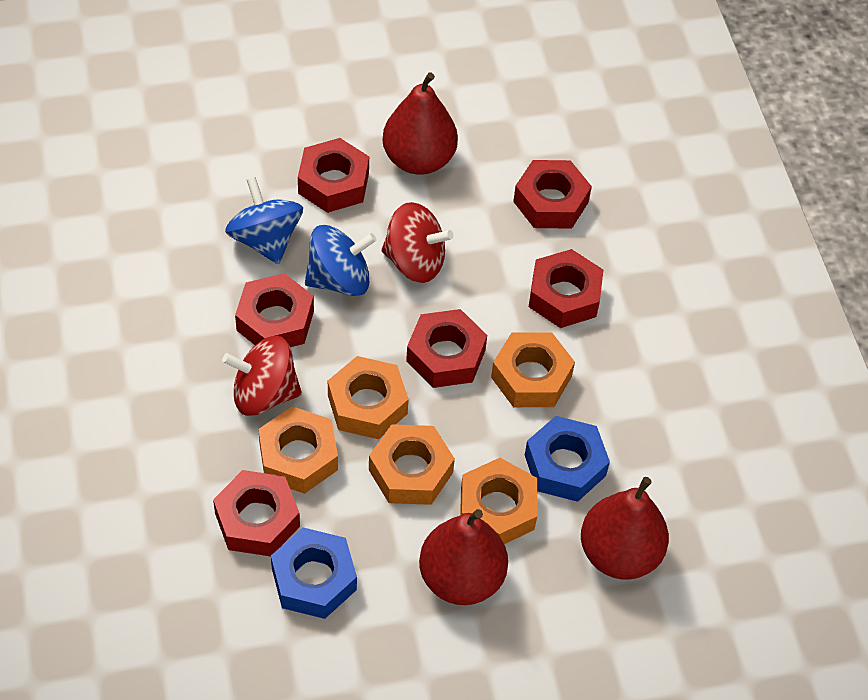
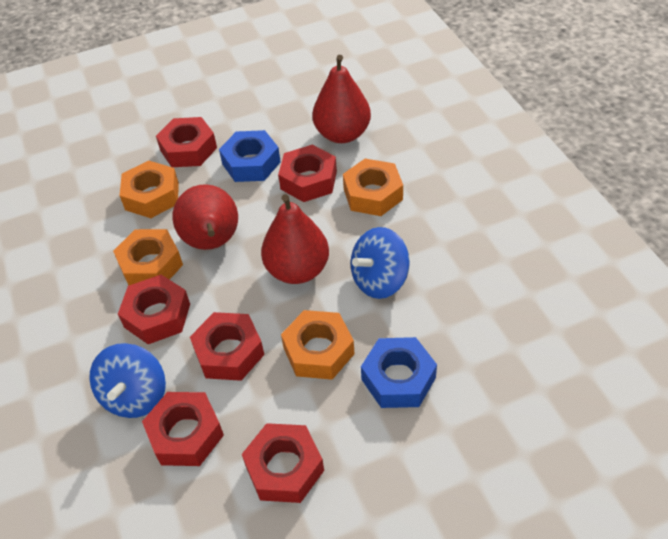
orange nut: 5 -> 4
red spinning top: 2 -> 0

